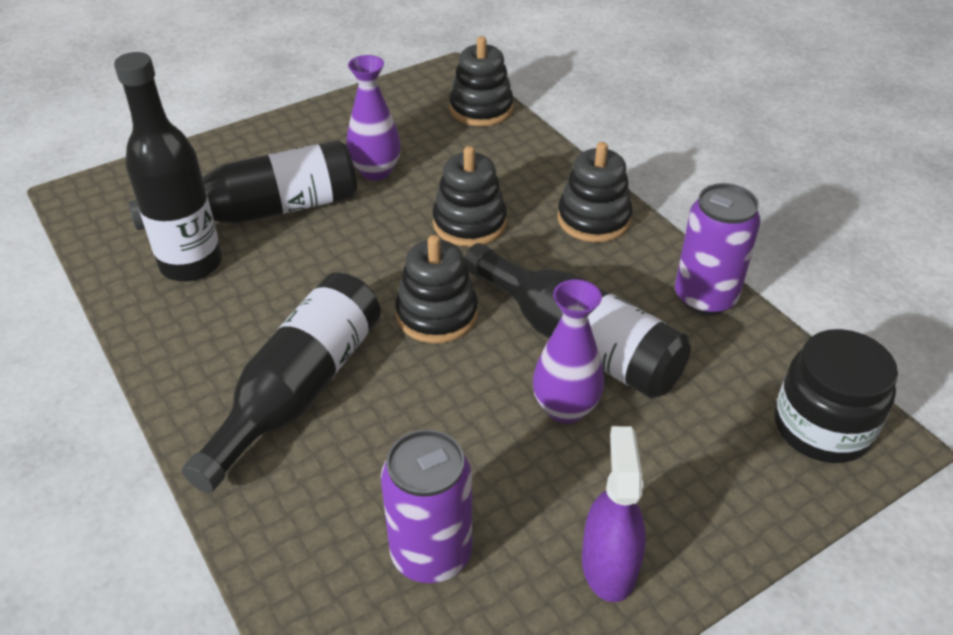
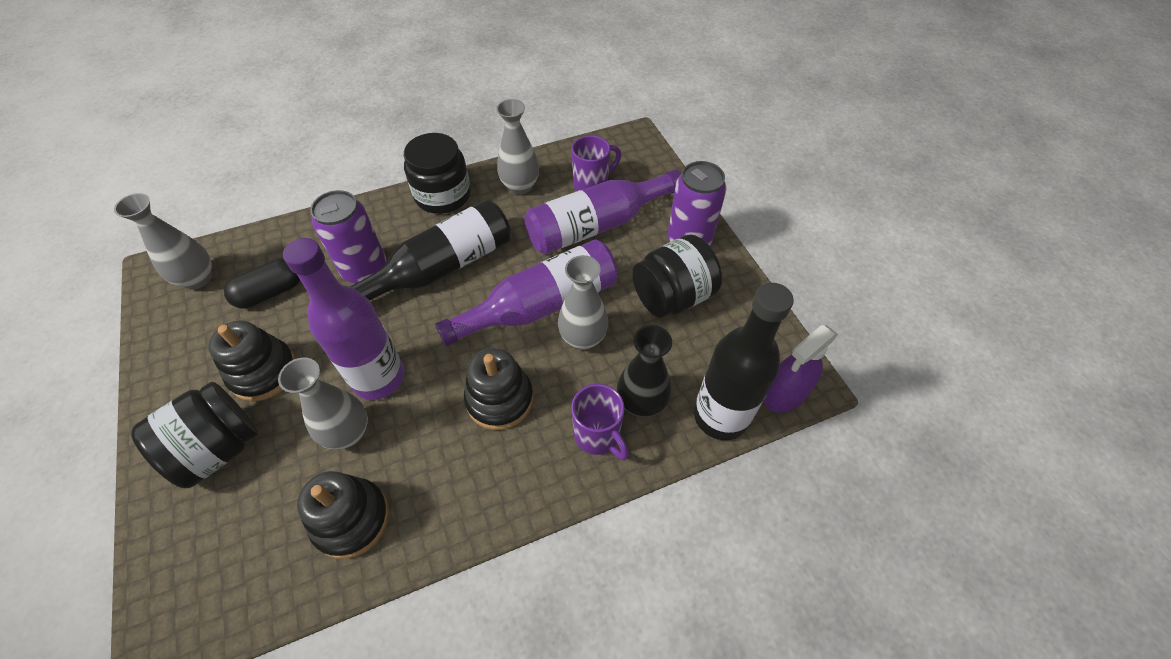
black bottle: 4 -> 2
black capsule: 0 -> 1
black jar: 1 -> 3
black stacking toy: 4 -> 3
black vase: 0 -> 1
grey vase: 0 -> 4
purple bottle: 0 -> 3
purple mug: 0 -> 2
purple vase: 2 -> 0

